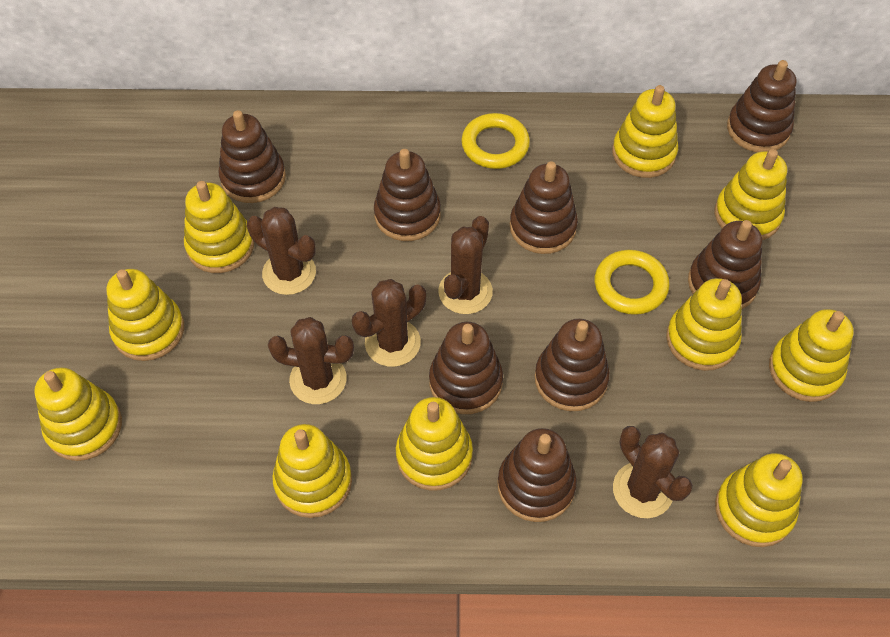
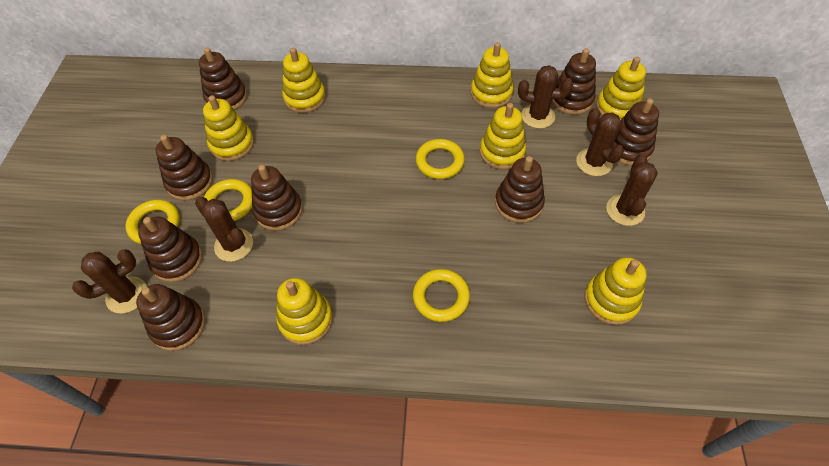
yellow ring: 2 -> 4
yellow stacking toy: 10 -> 7

